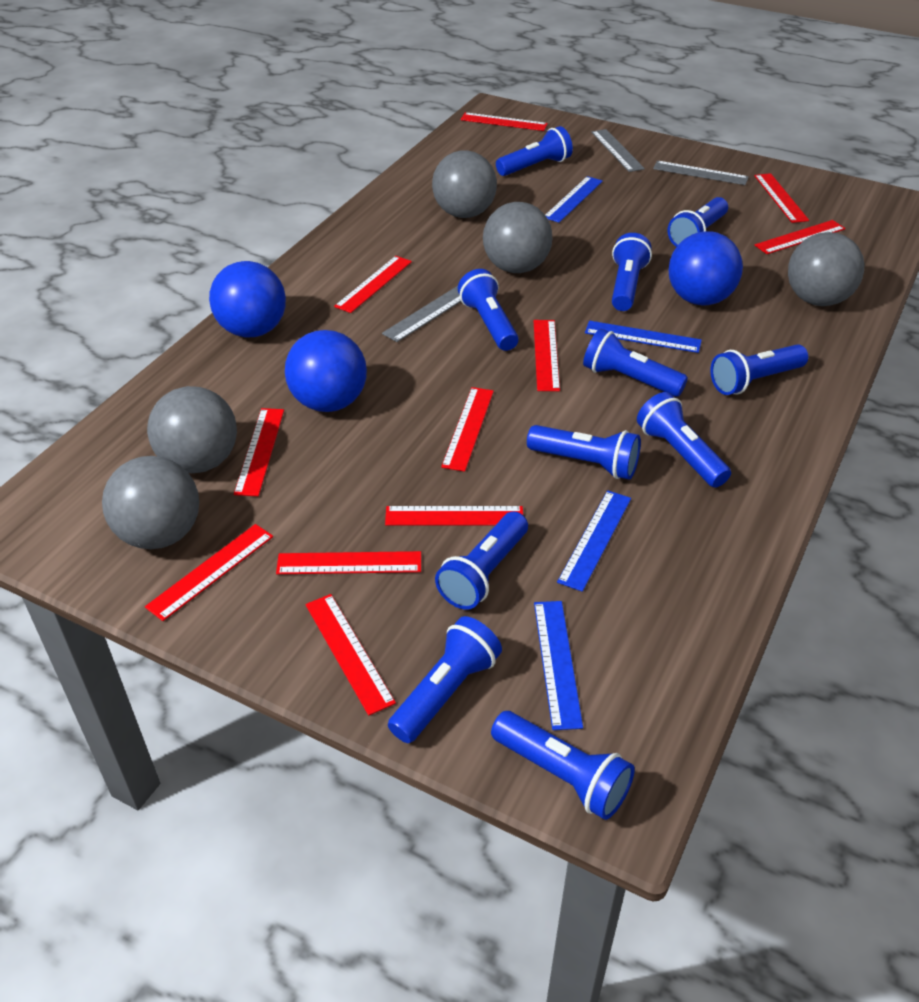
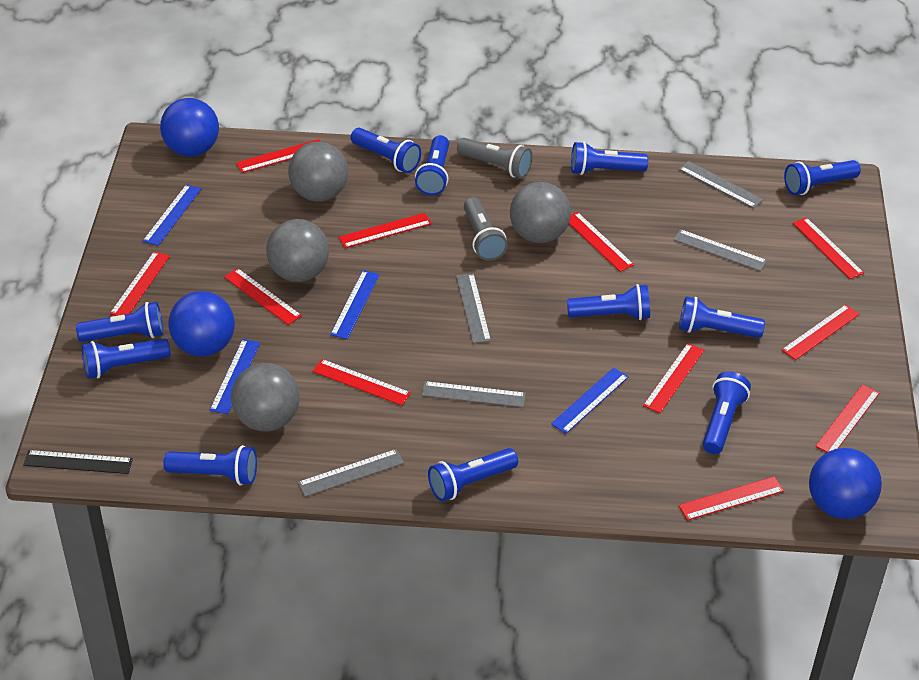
black ruler: 0 -> 1
grey ball: 5 -> 4
grey flashlight: 0 -> 2
grey ruler: 3 -> 5

